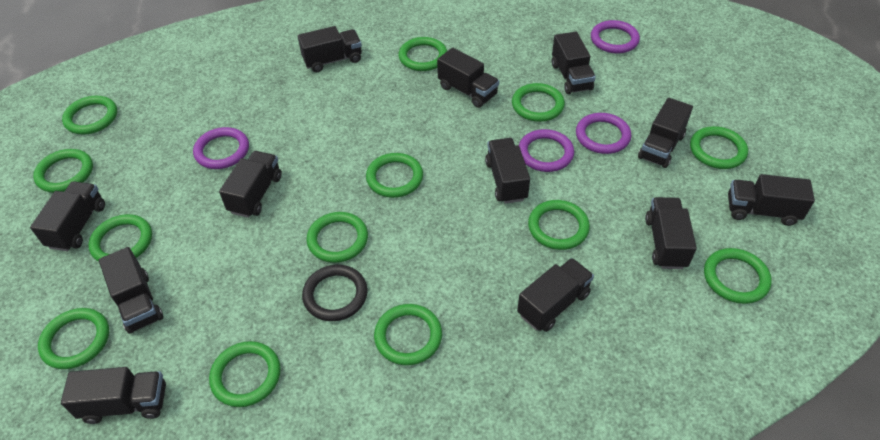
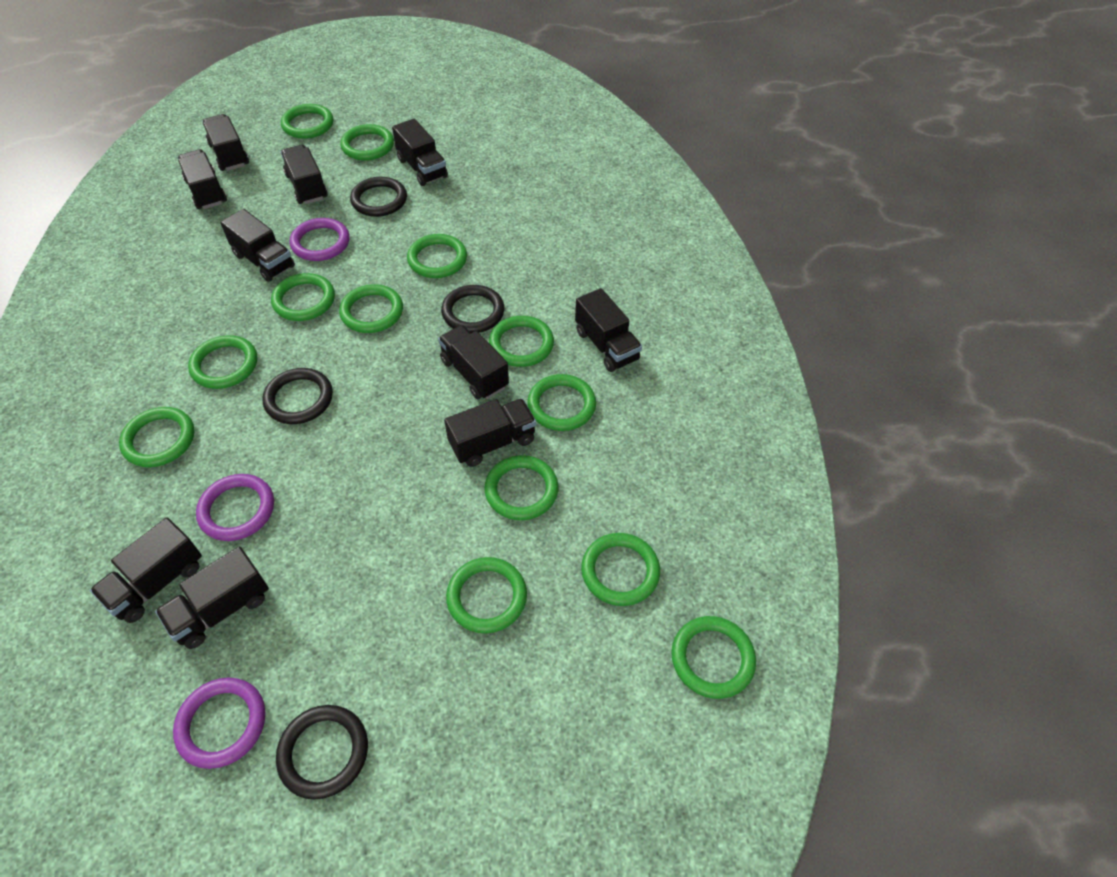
black ring: 1 -> 4
black truck: 12 -> 10
purple ring: 4 -> 3

